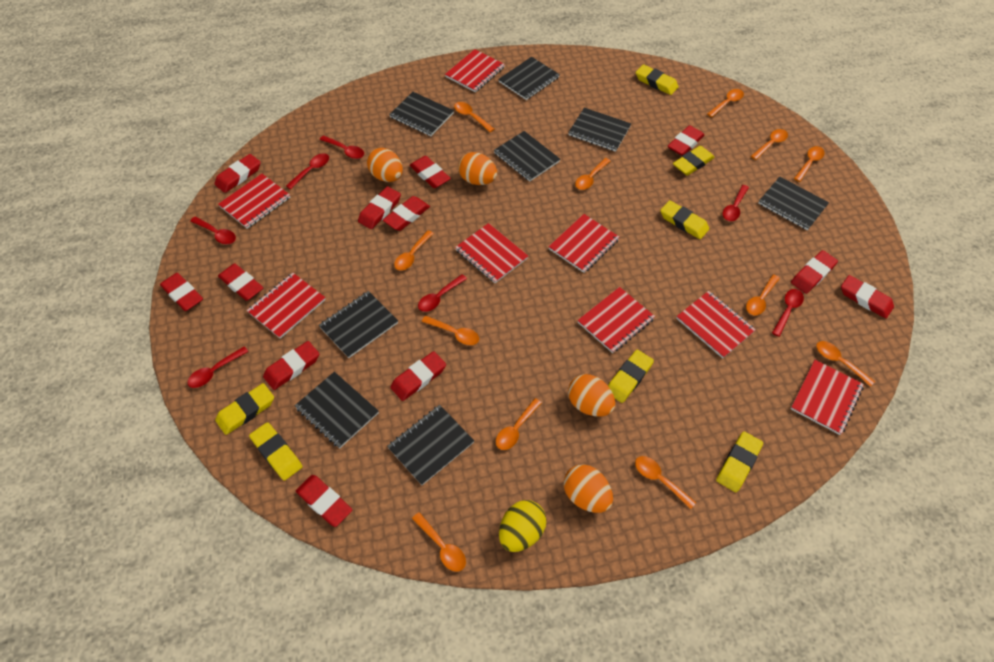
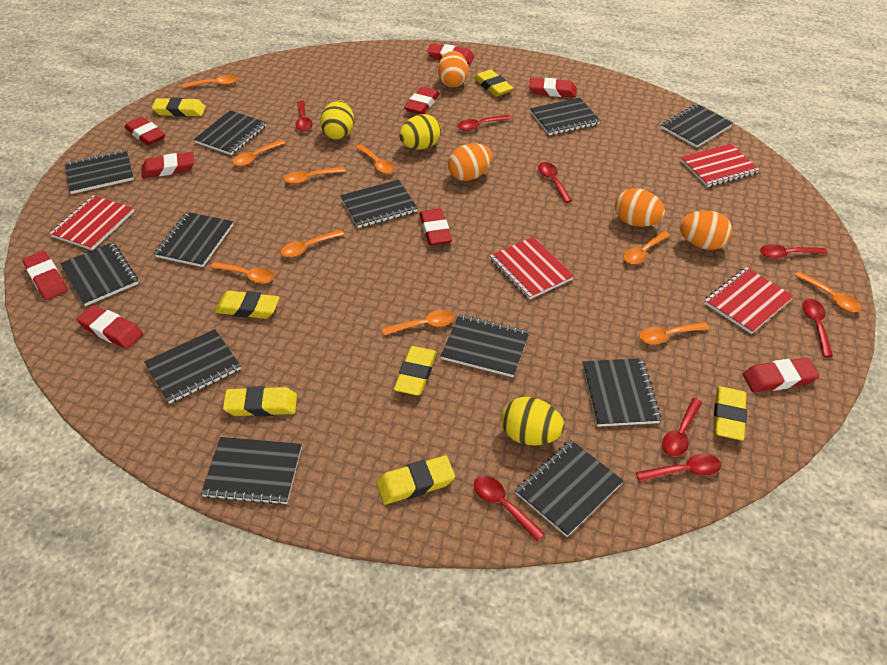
black notebook: 8 -> 12
orange spoon: 12 -> 10
red eraser: 12 -> 9
red notebook: 8 -> 4
red spoon: 7 -> 8
yellow egg: 1 -> 3

